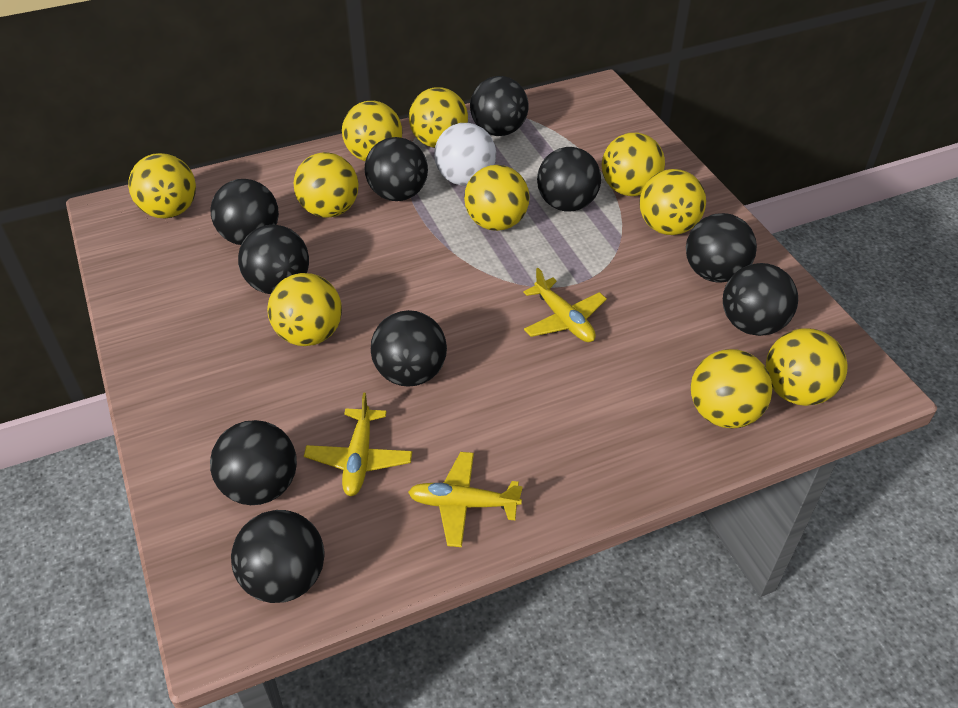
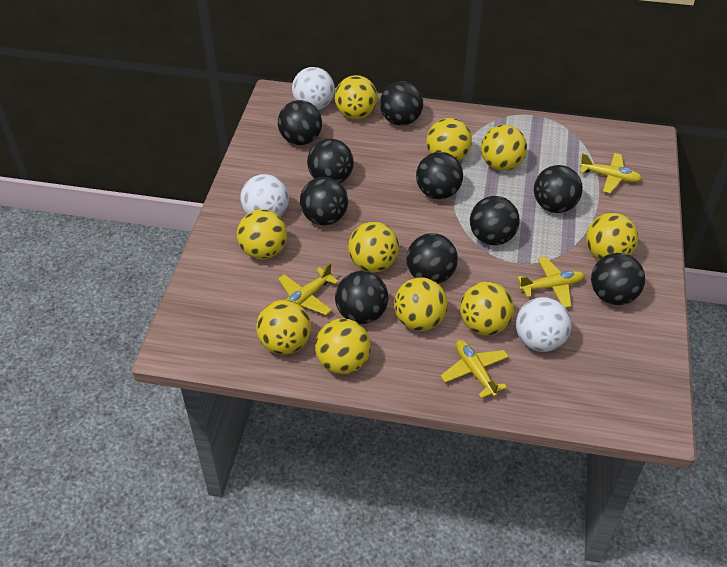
white ball: 1 -> 3
yellow plane: 3 -> 4

